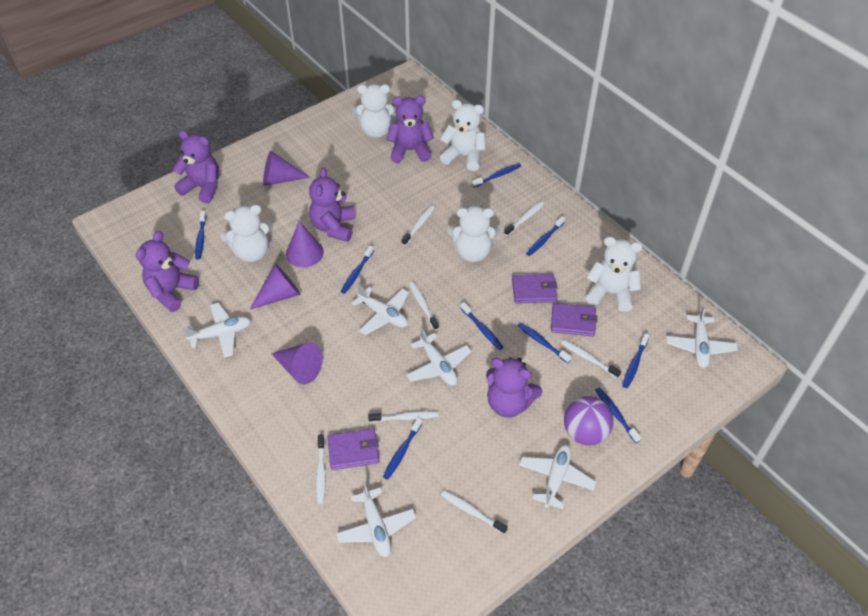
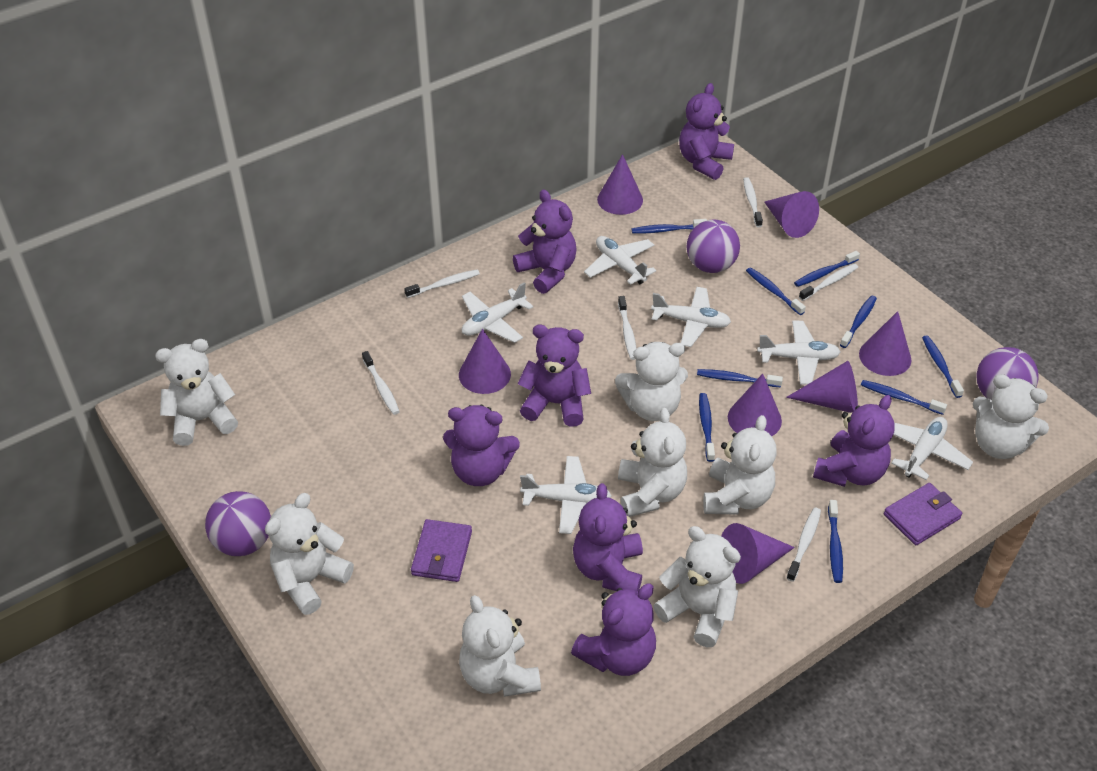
purple ball: 1 -> 3
purple cone: 4 -> 7
purple teddy bear: 5 -> 7
purple wallet: 3 -> 2
white teddy bear: 5 -> 8
white toothbrush: 7 -> 6

